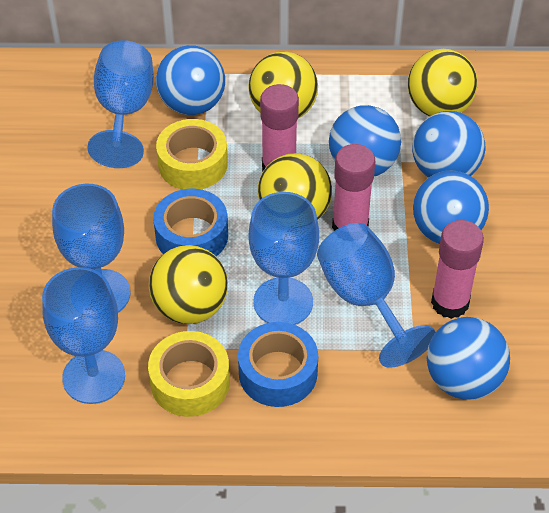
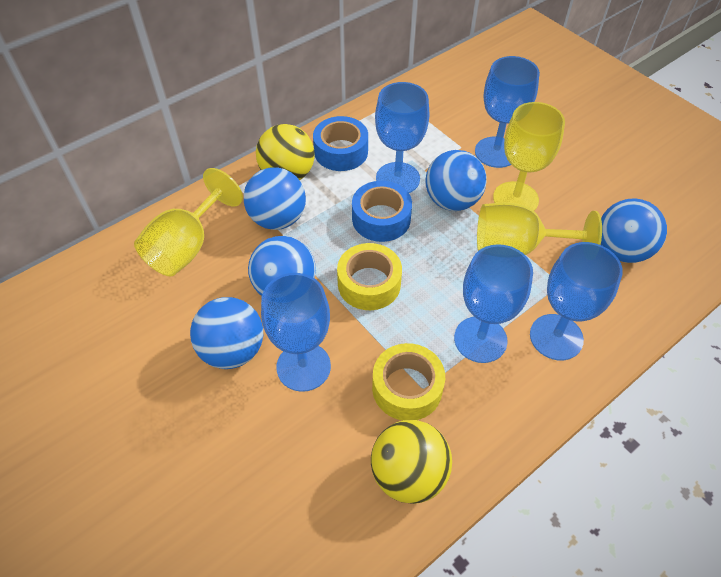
pink glue stick: 3 -> 0
yellow ball: 4 -> 2
yellow goblet: 0 -> 3

